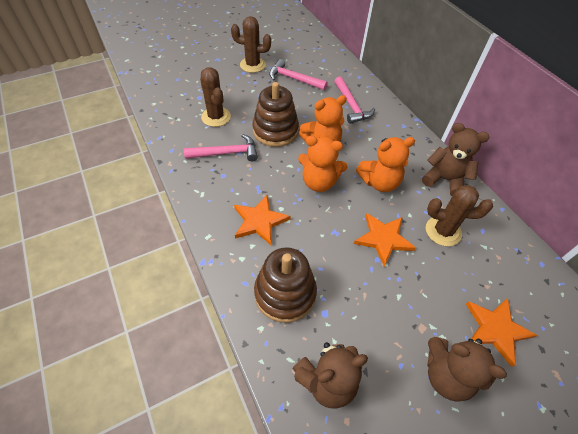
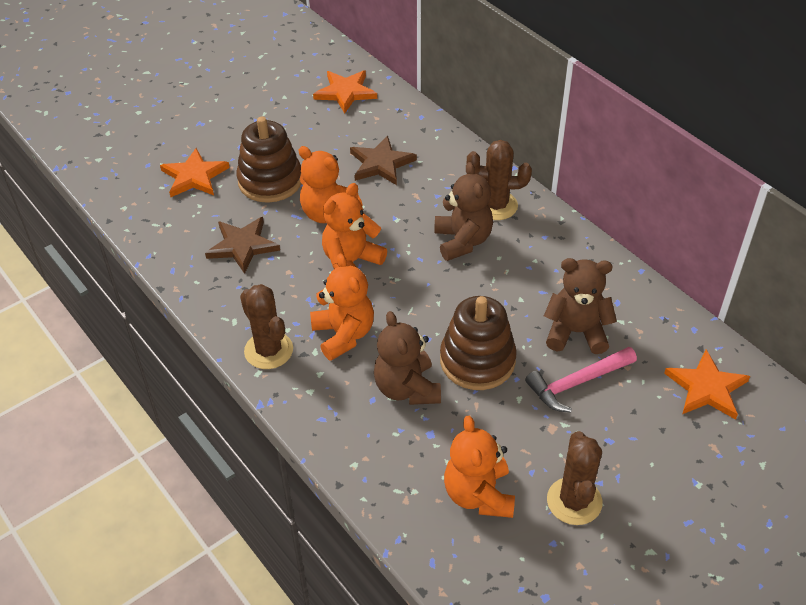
brown star: 0 -> 2
orange teddy bear: 3 -> 4
pink hammer: 3 -> 1

